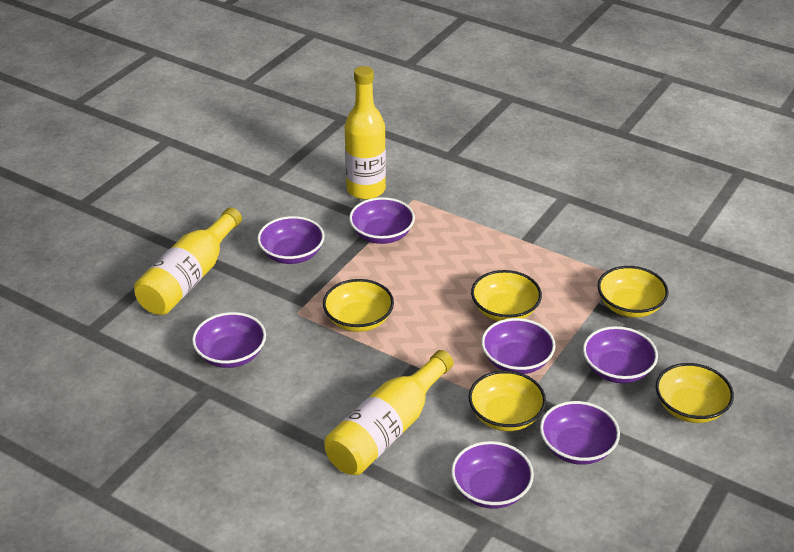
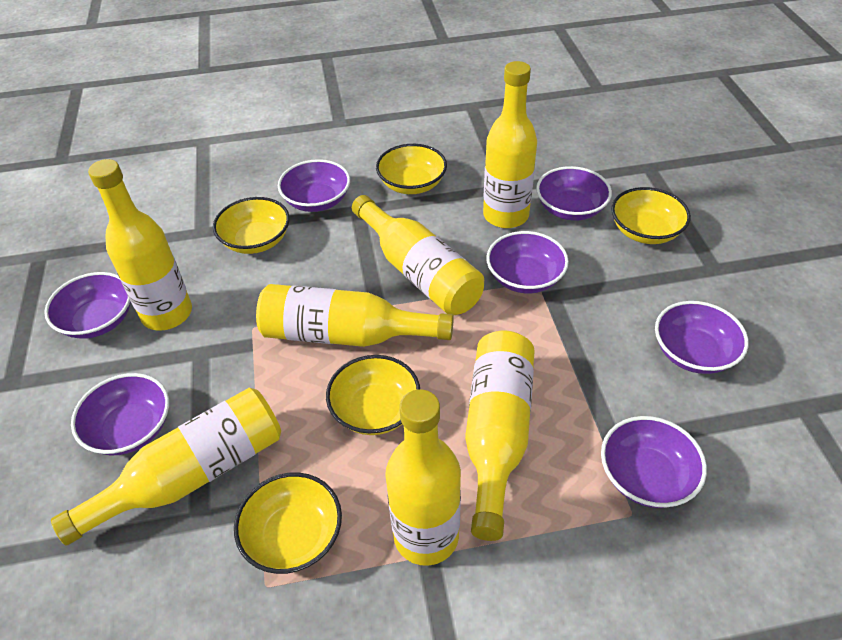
yellow bottle: 3 -> 7

